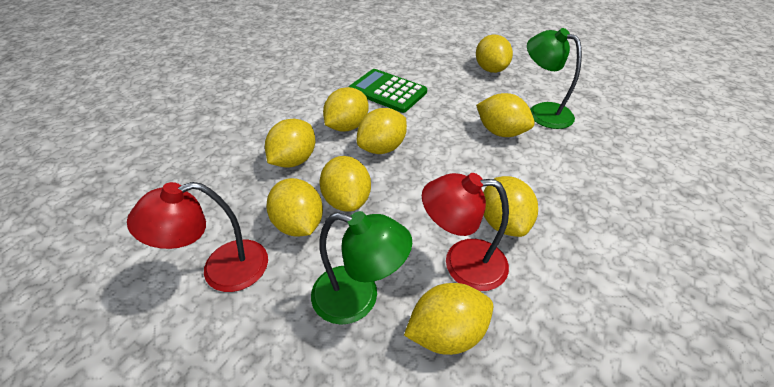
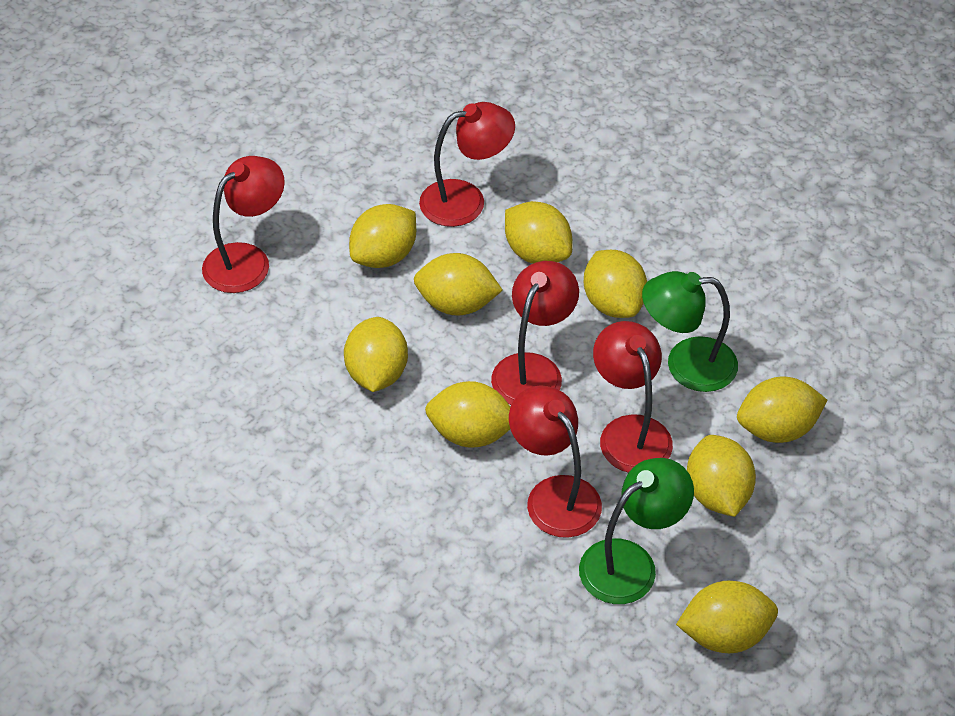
green calculator: 1 -> 0
red lamp: 2 -> 5

